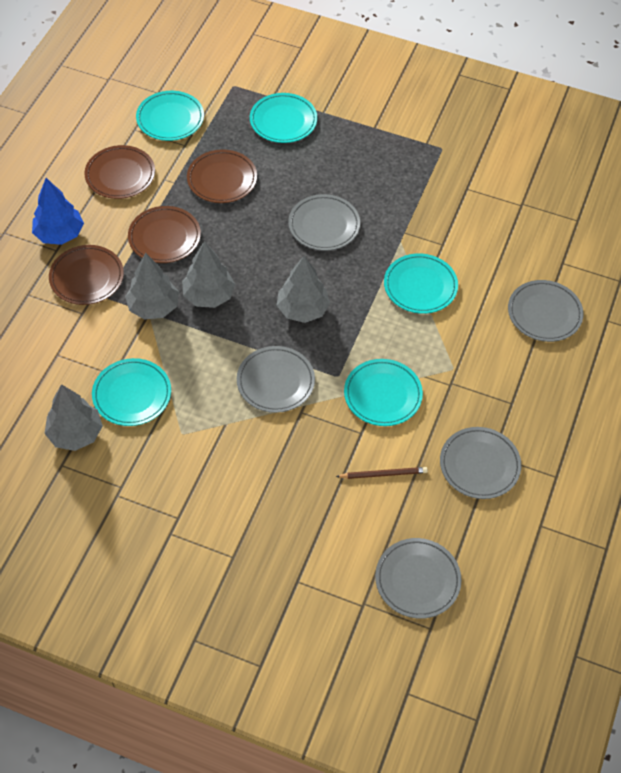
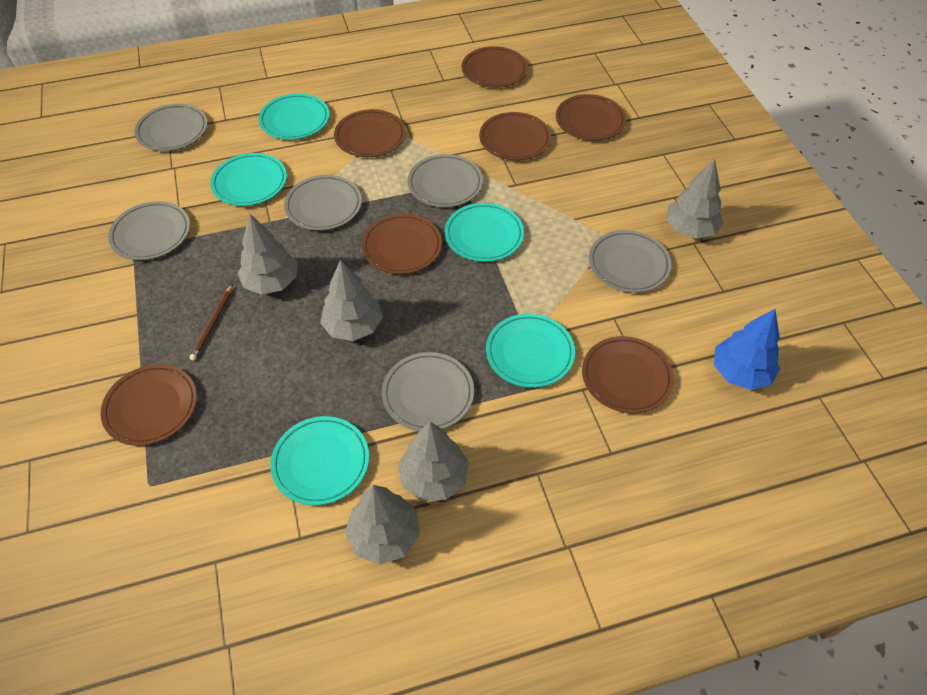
brown plate: 4 -> 7
grey plate: 5 -> 6
grey tree: 4 -> 5

